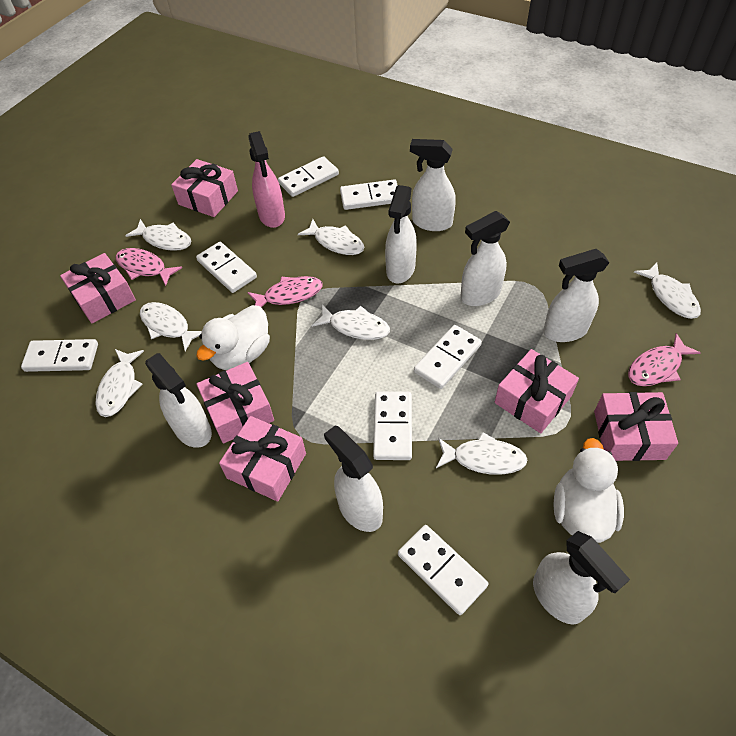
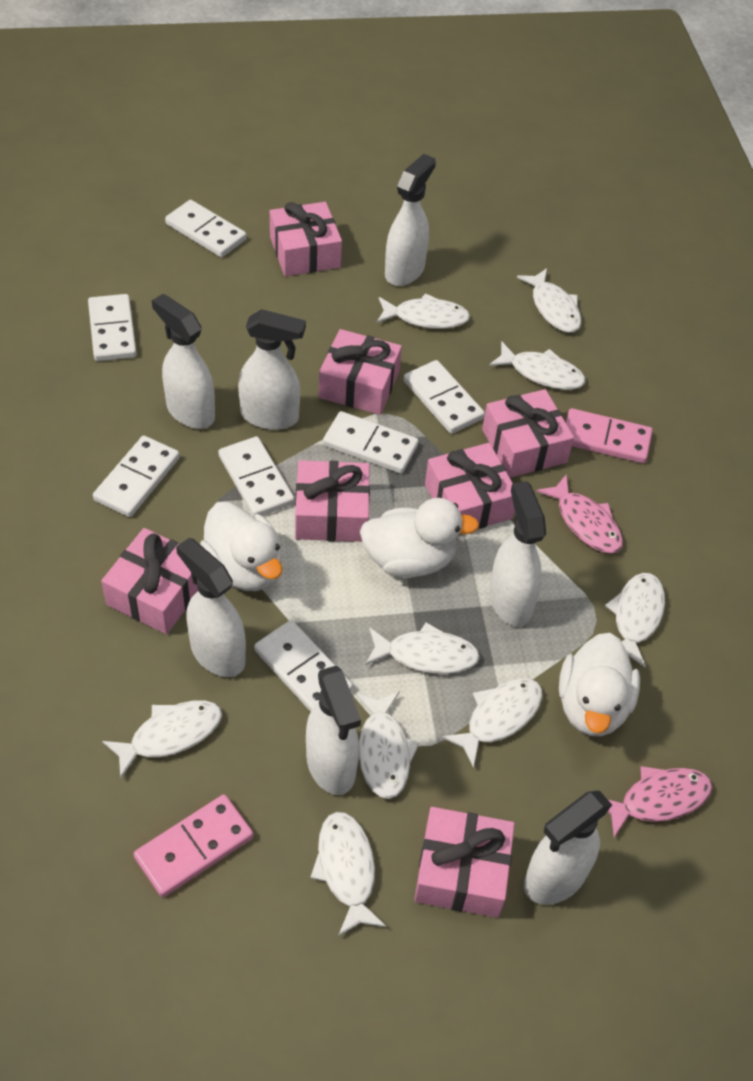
pink domino: 0 -> 2
pink fish: 3 -> 2
pink gift: 6 -> 7
pink spray bottle: 1 -> 0
white duck: 2 -> 3
white fish: 7 -> 9

